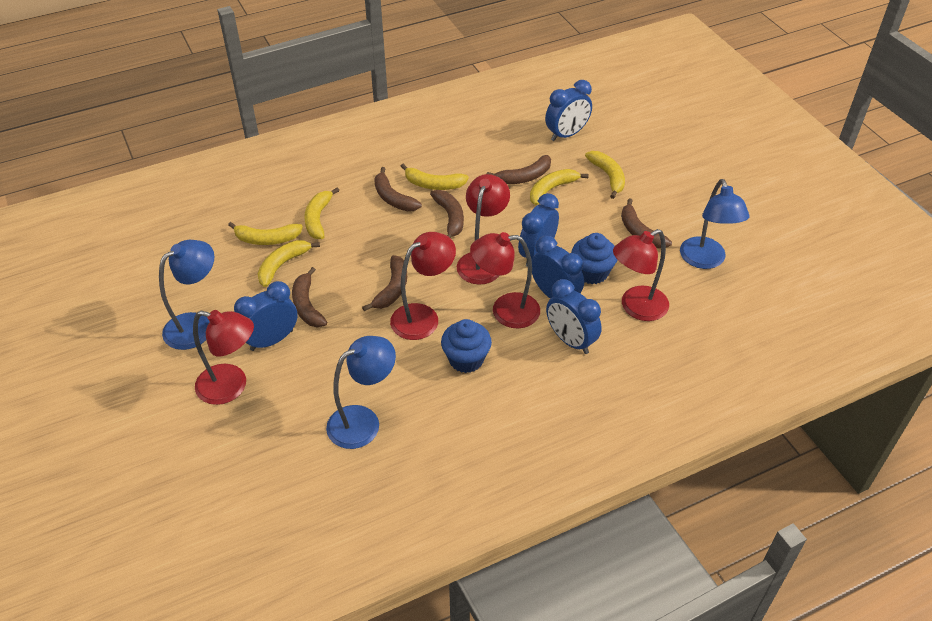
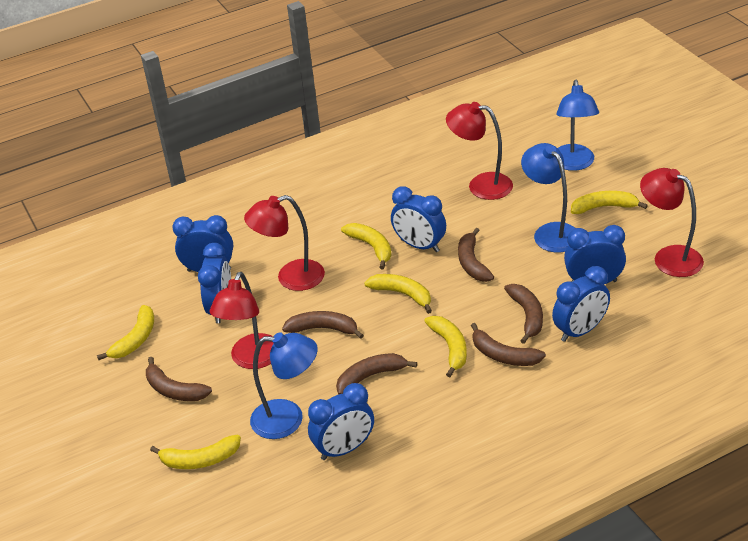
blue clock: 5 -> 6
blue cupcake: 2 -> 0
red lamp: 5 -> 4

